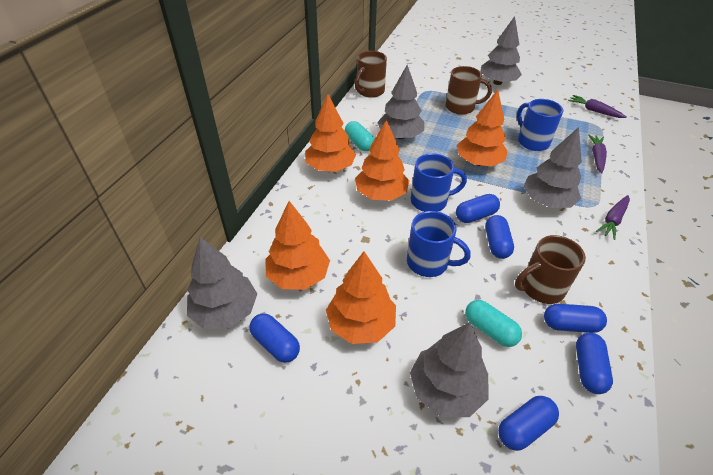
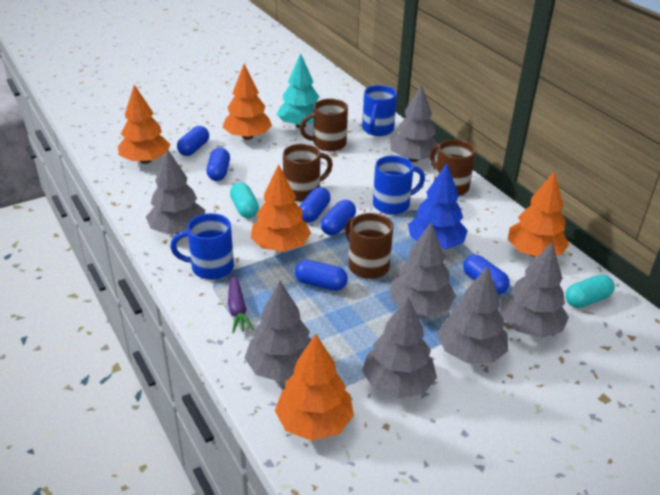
blue tree: 0 -> 1
brown mug: 3 -> 4
grey tree: 5 -> 7
purple carrot: 3 -> 1
turquoise tree: 0 -> 1

